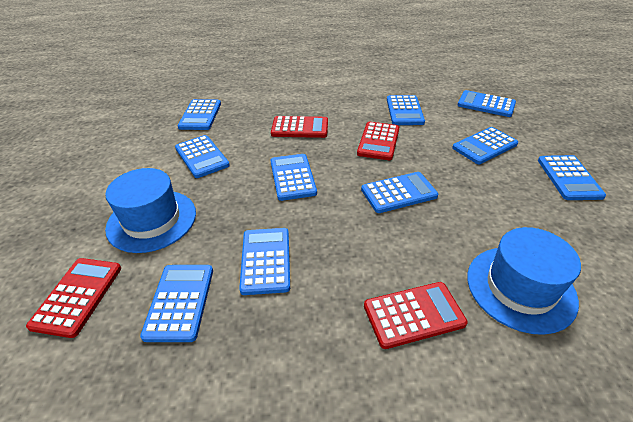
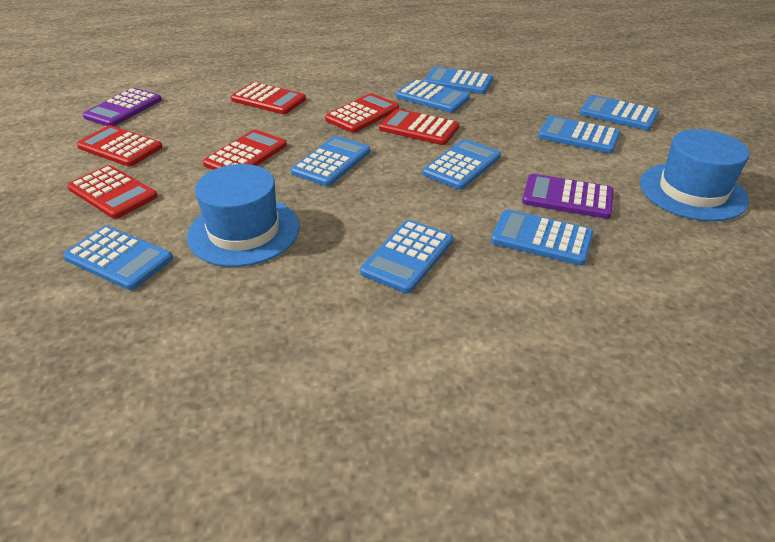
blue calculator: 10 -> 9
purple calculator: 0 -> 2
red calculator: 4 -> 6

